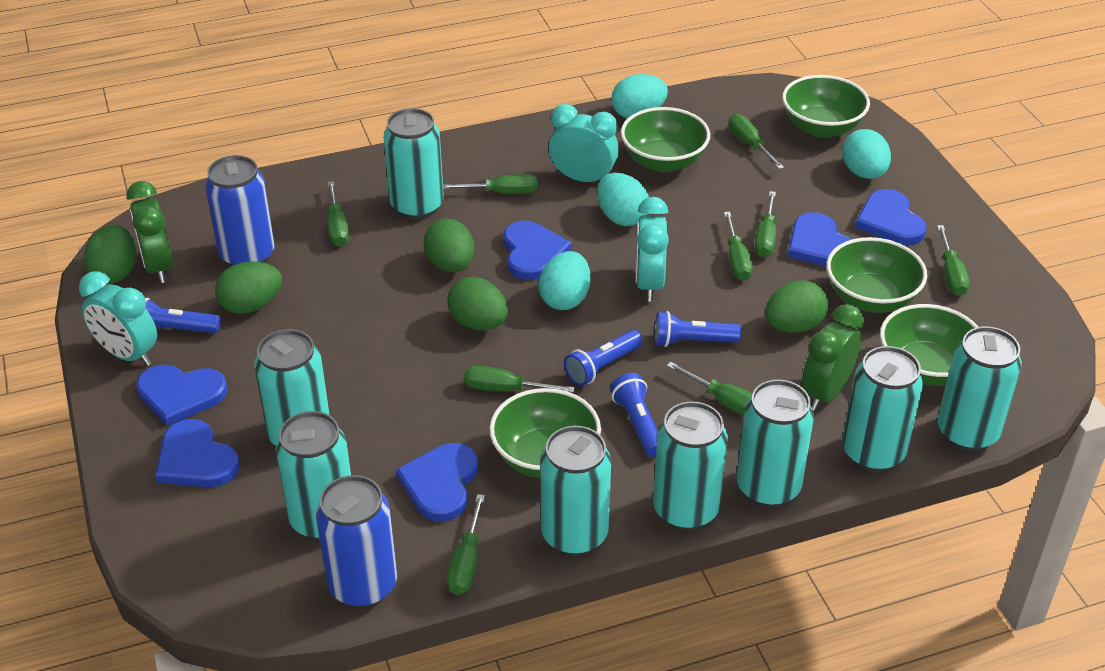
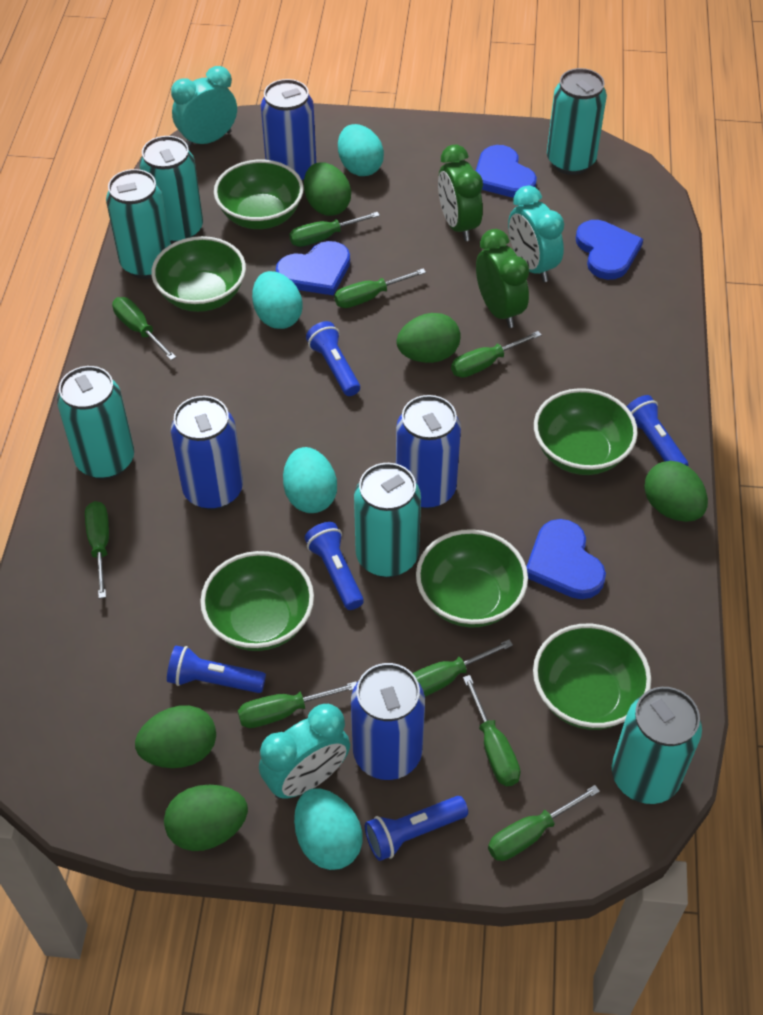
blue can: 2 -> 4
blue flashlight: 4 -> 5
blue heart: 6 -> 4
green bowl: 5 -> 6
turquoise can: 8 -> 6

